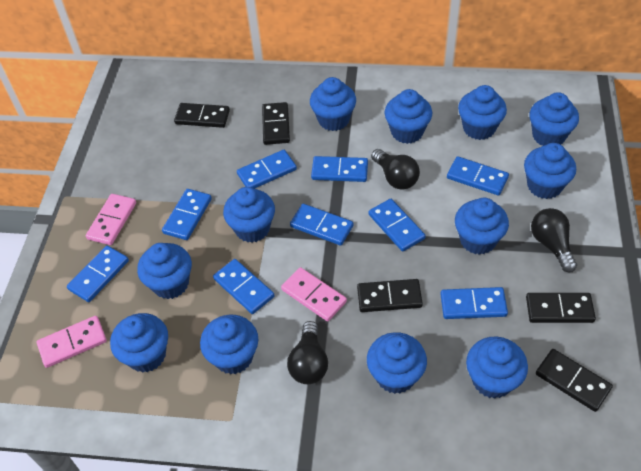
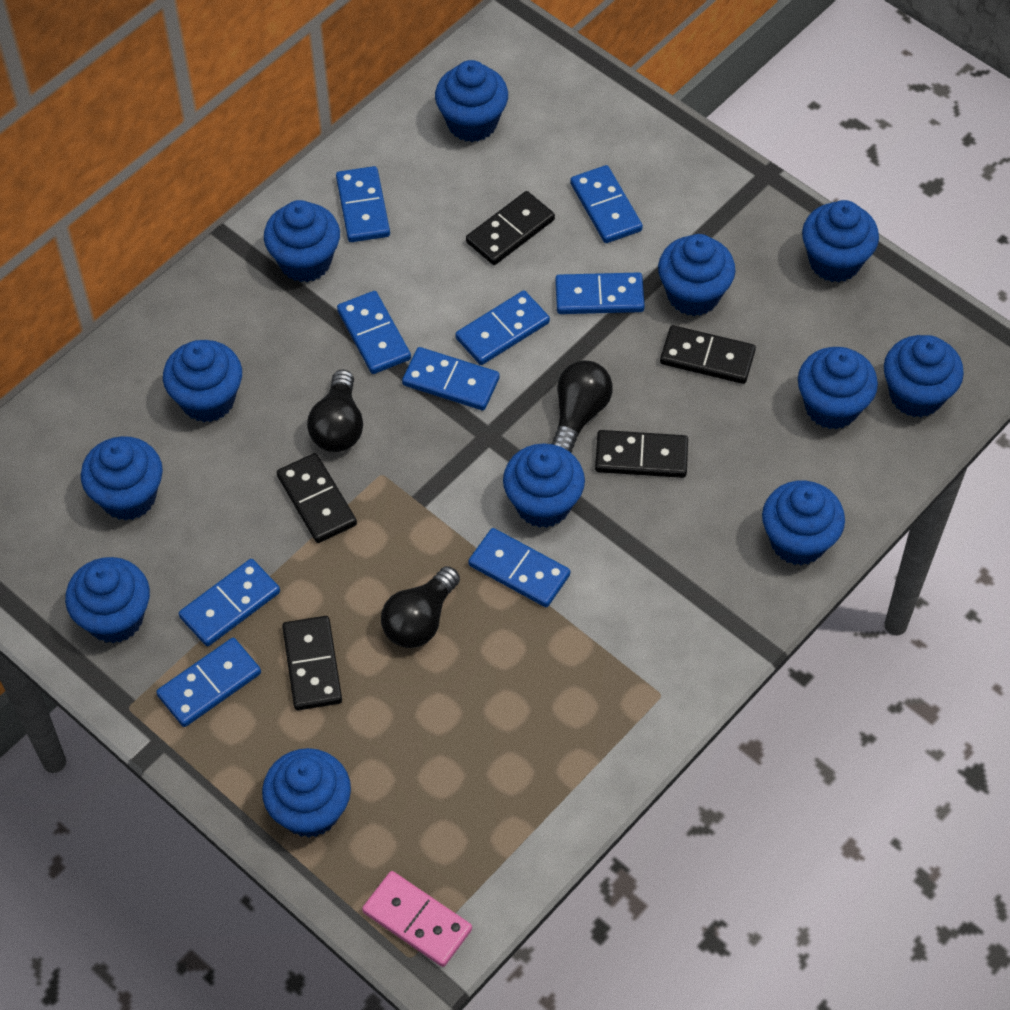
pink domino: 3 -> 1

